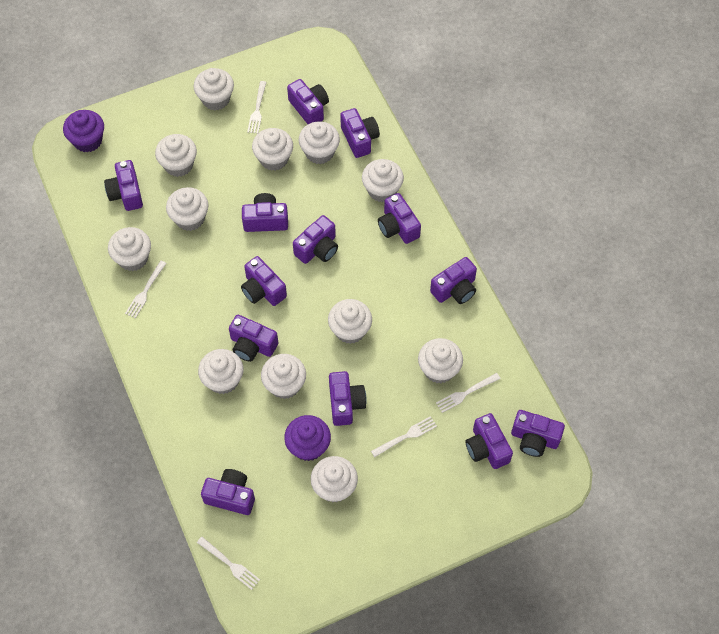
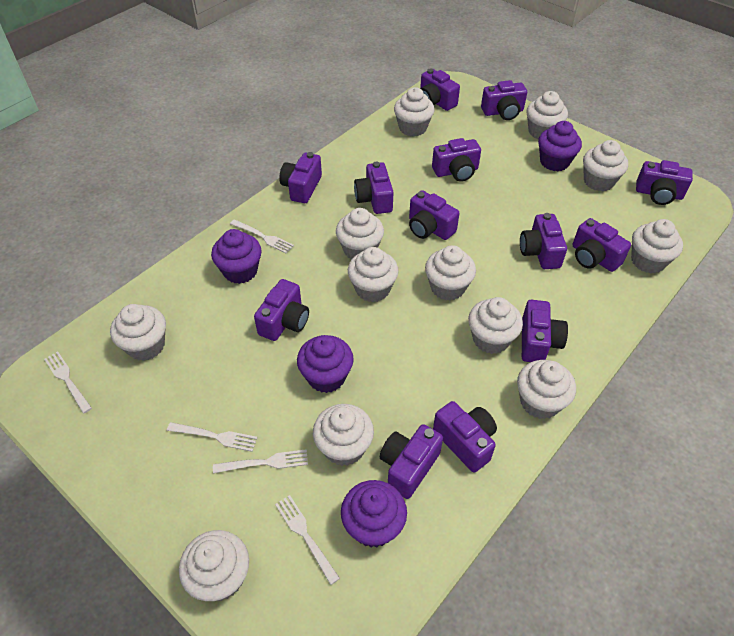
purple cupcake: 2 -> 4

